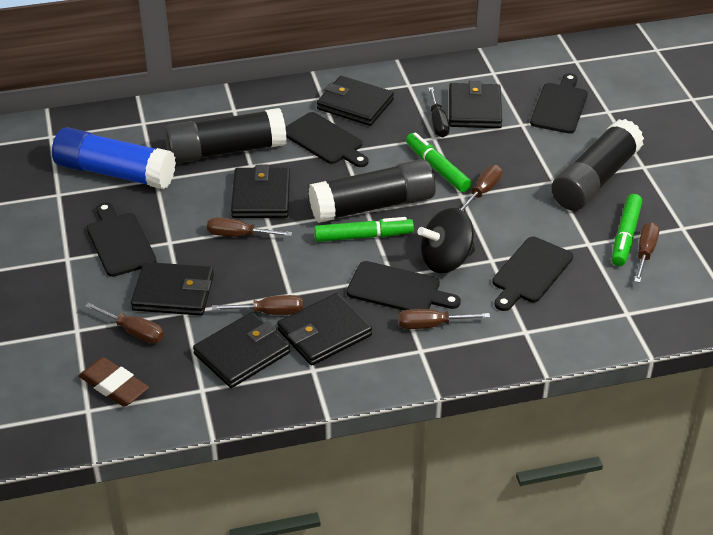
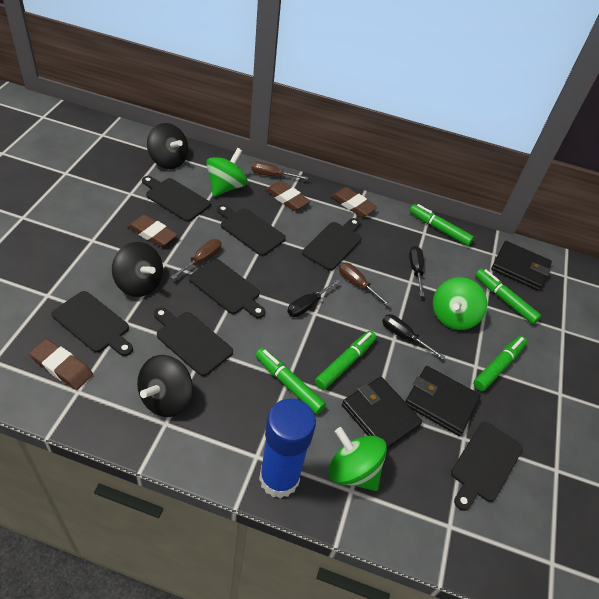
black cutting board: 5 -> 7
black glue stick: 3 -> 0
black screwdriver: 1 -> 3
black spinning top: 1 -> 3
black wallet: 6 -> 3
brown eraser: 1 -> 4
brown screwdriver: 6 -> 3
green marker: 3 -> 5
green spinning top: 0 -> 3

